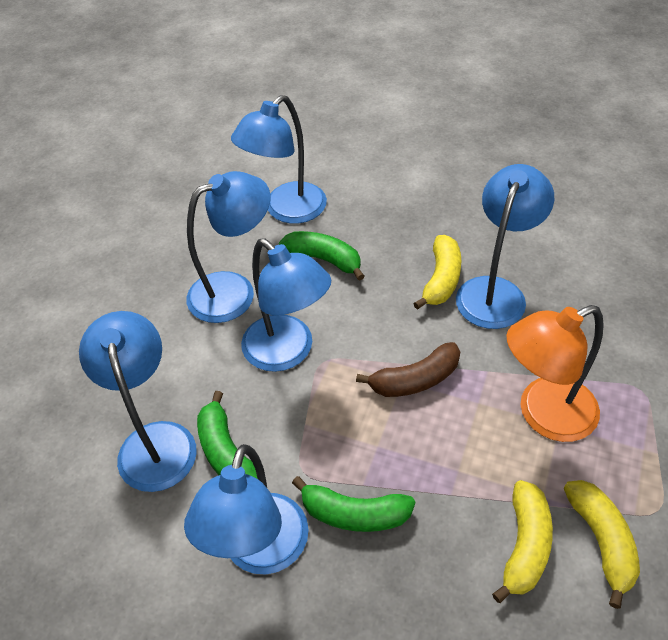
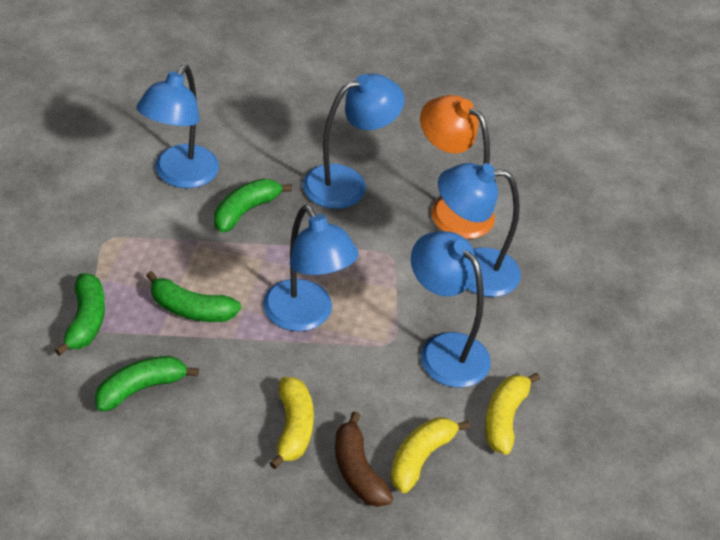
blue lamp: 6 -> 5
green banana: 3 -> 4

